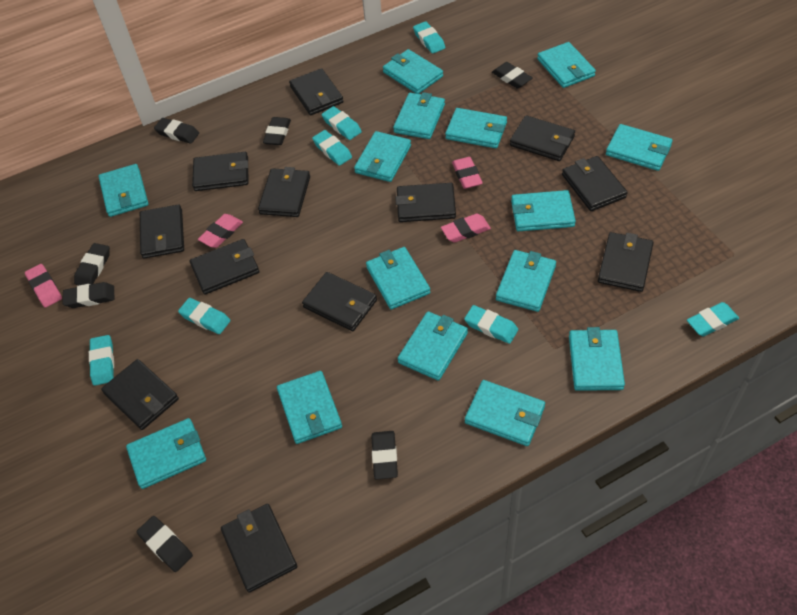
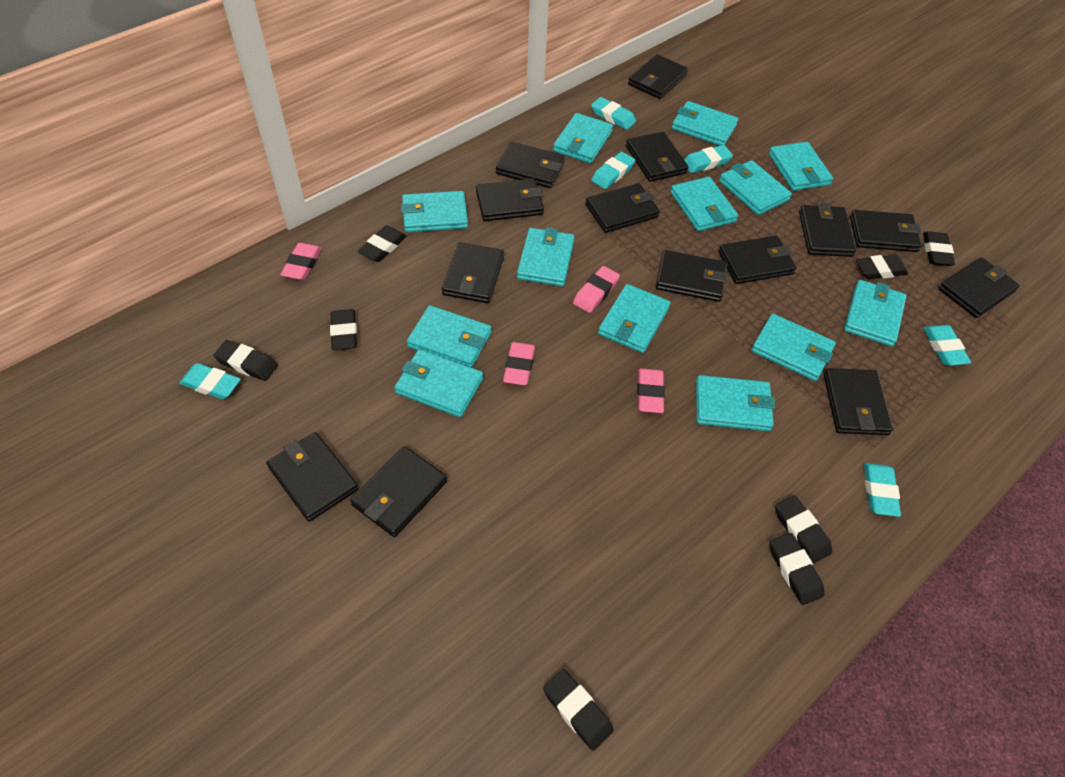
black eraser: 7 -> 8
black wallet: 12 -> 14
turquoise eraser: 7 -> 6
turquoise wallet: 15 -> 13

